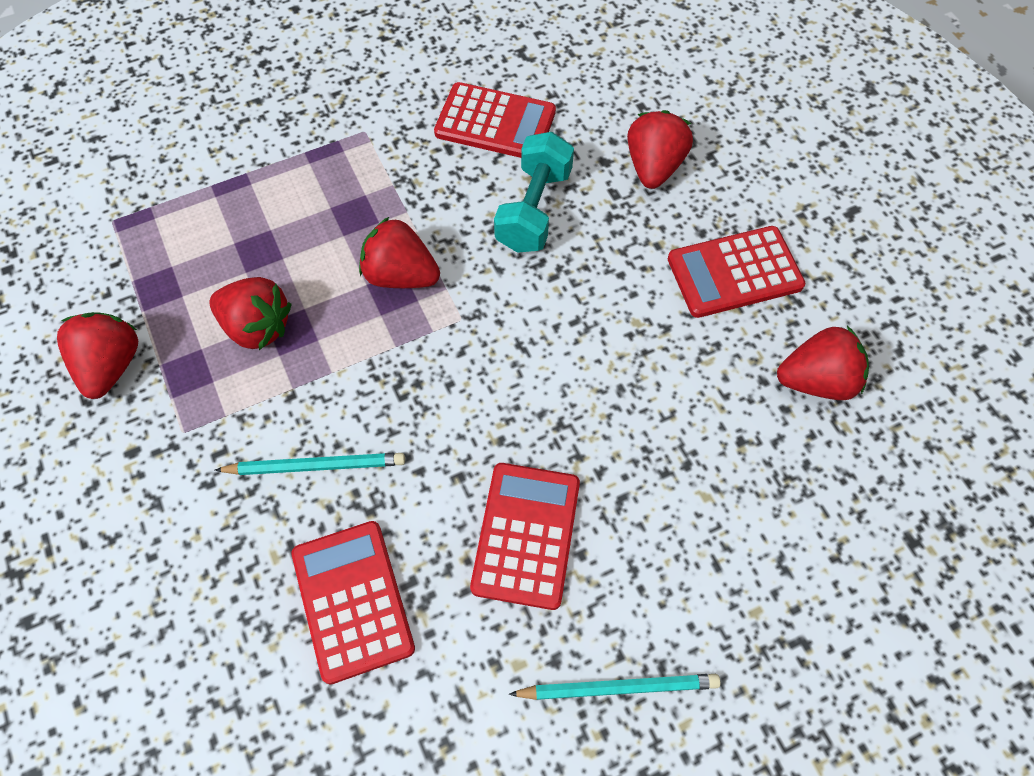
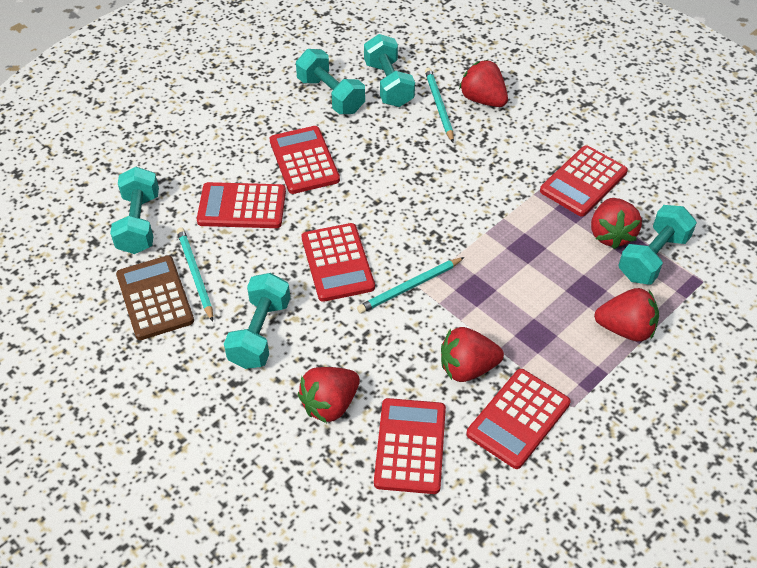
brown calculator: 0 -> 1
red calculator: 4 -> 6
turquoise dumbbell: 1 -> 5
turquoise pencil: 2 -> 3

